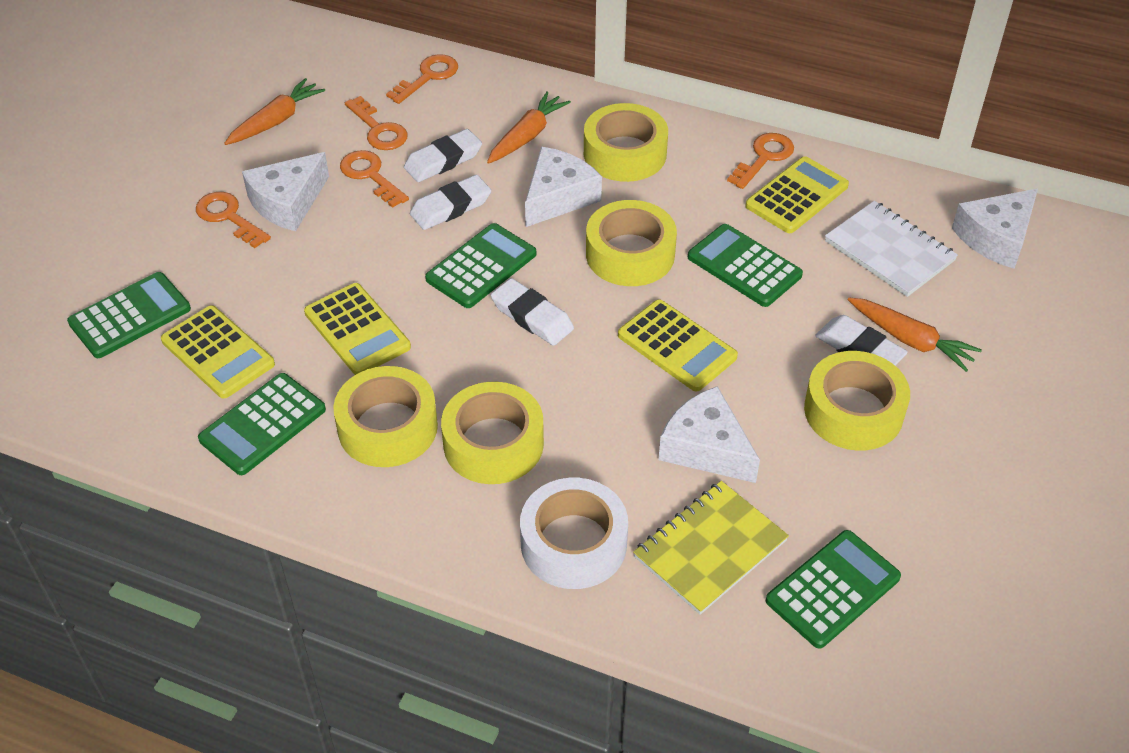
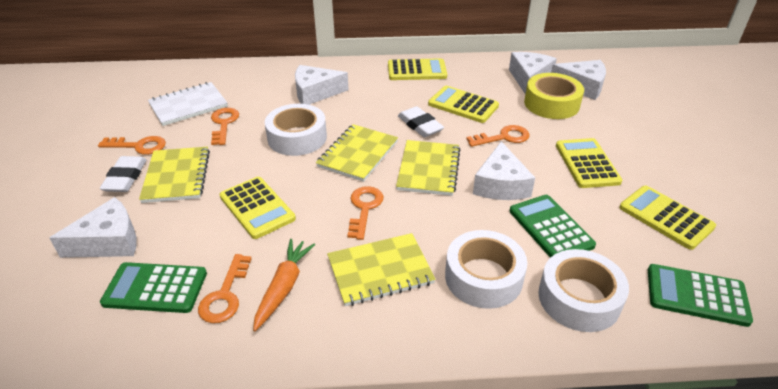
green calculator: 5 -> 3
orange carrot: 3 -> 1
white cheese: 4 -> 5
white eraser: 4 -> 2
white tape: 1 -> 3
yellow calculator: 4 -> 5
yellow notebook: 1 -> 4
yellow tape: 5 -> 1

